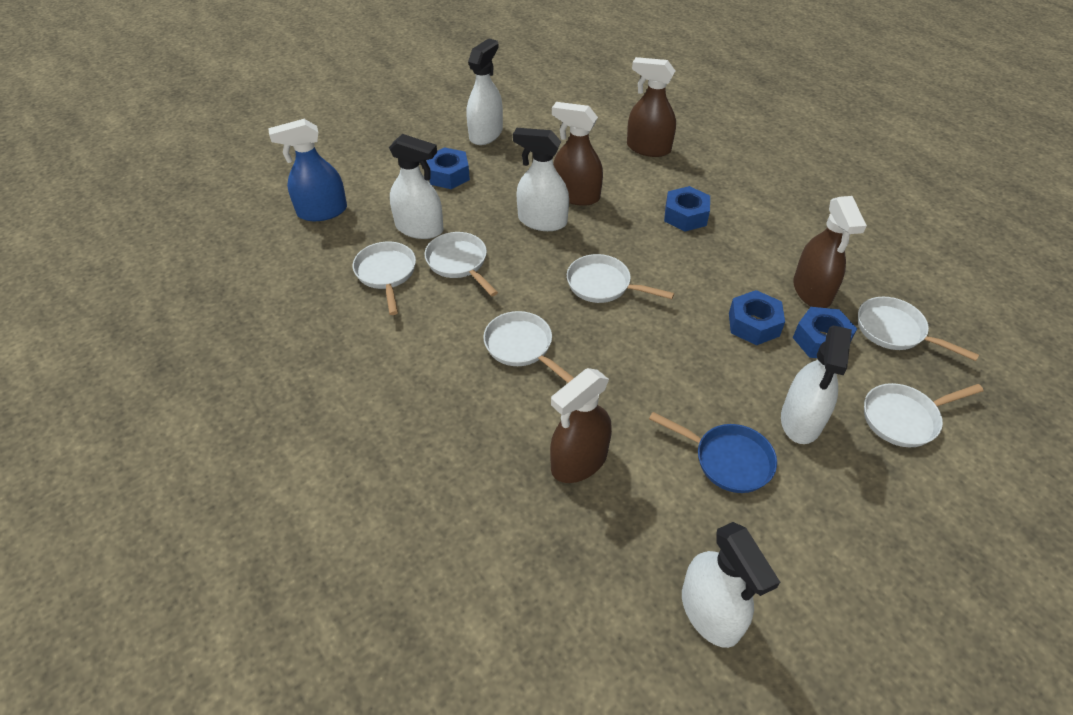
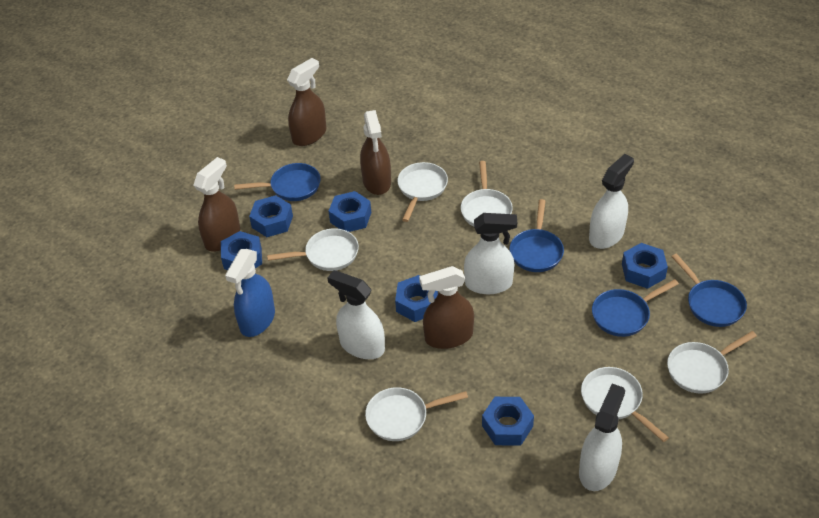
blue nut: 4 -> 6
blue pan: 1 -> 4
white spray bottle: 5 -> 4

